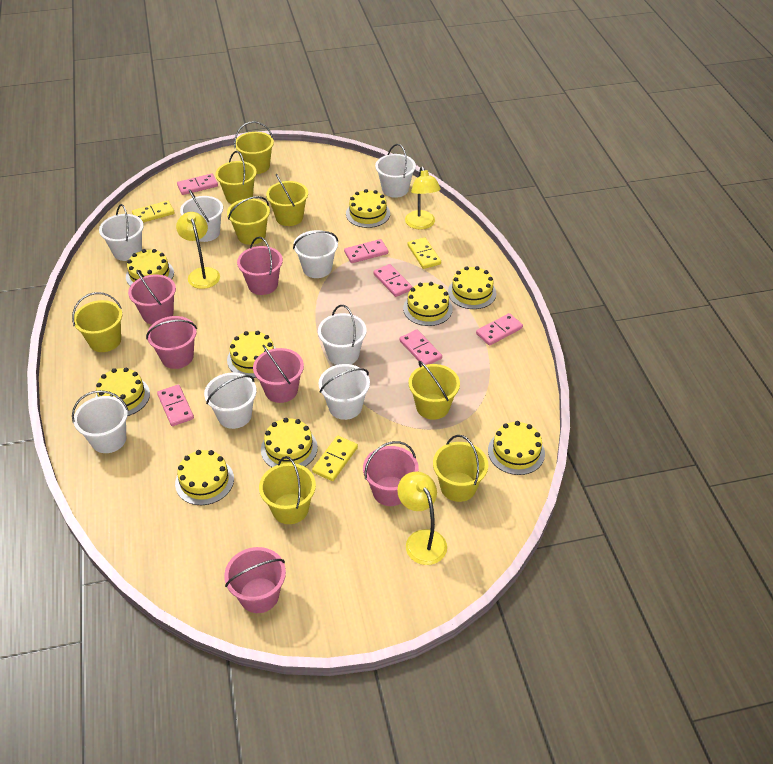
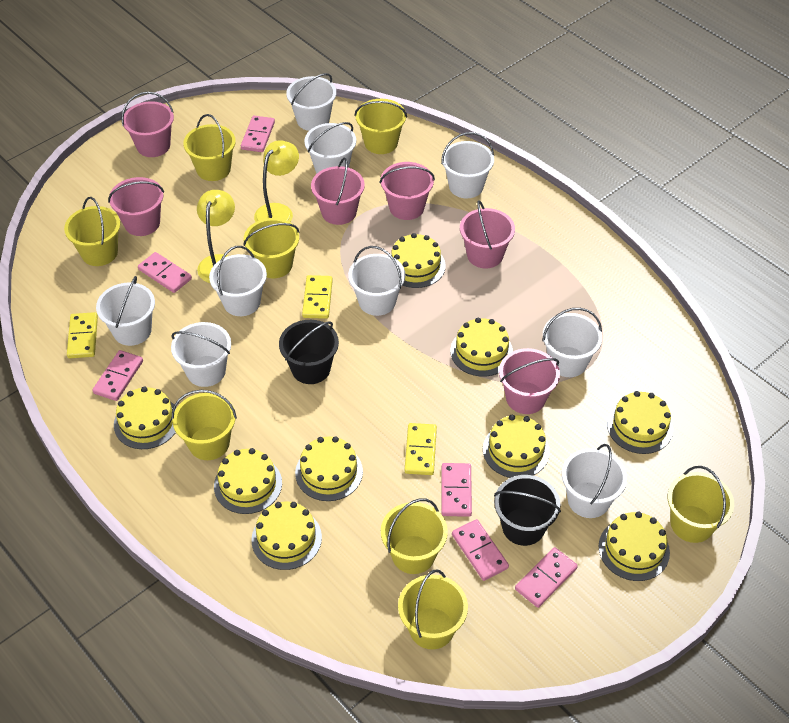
black bucket: 0 -> 2
white bucket: 8 -> 9
yellow lamp: 3 -> 2

